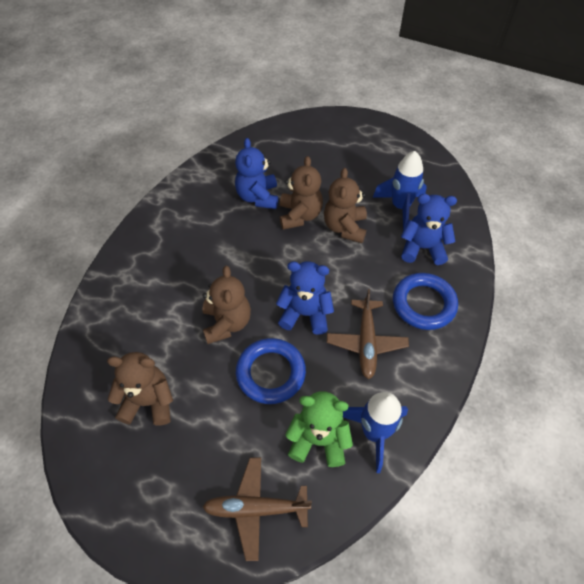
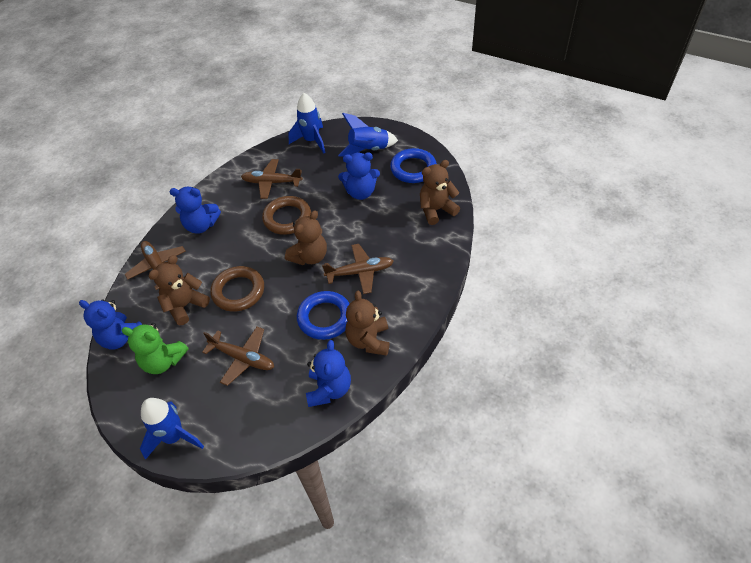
blue rocket: 2 -> 3
blue teddy bear: 3 -> 4
brown plane: 2 -> 4
brown ring: 0 -> 2

